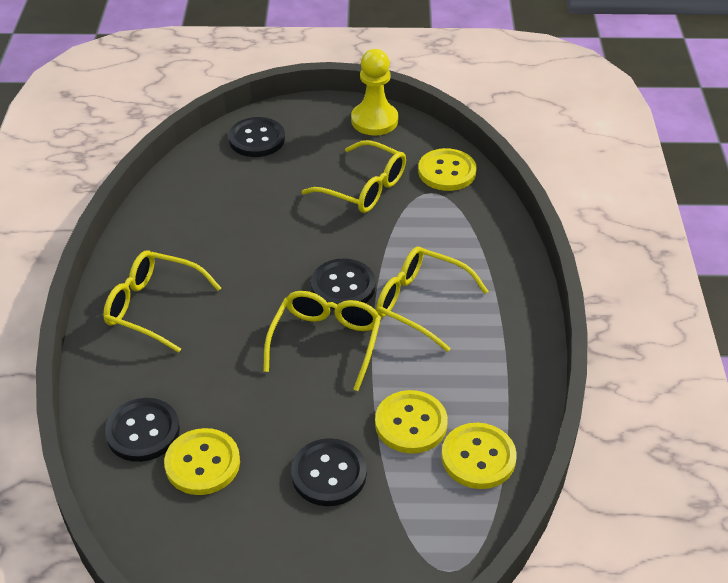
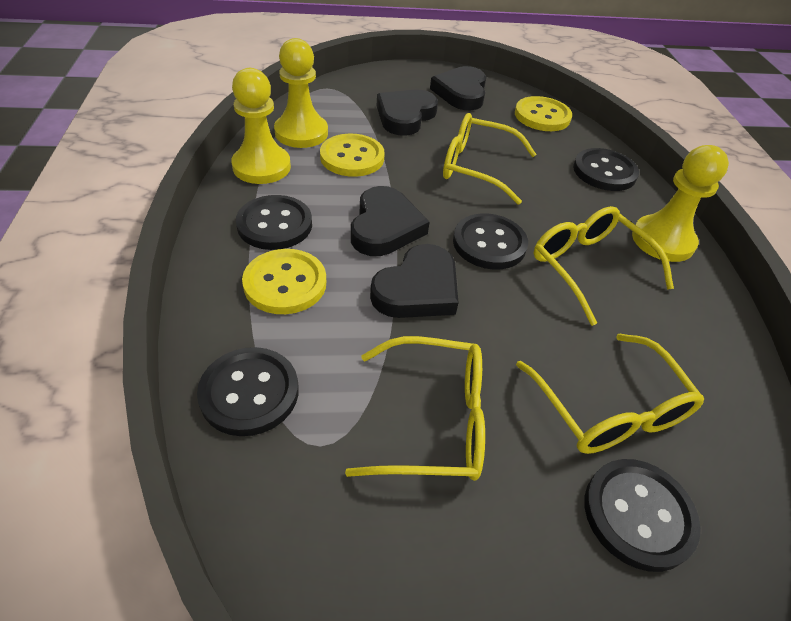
black button: 4 -> 5
black heart: 0 -> 4
yellow button: 4 -> 3
yellow pawn: 1 -> 3

